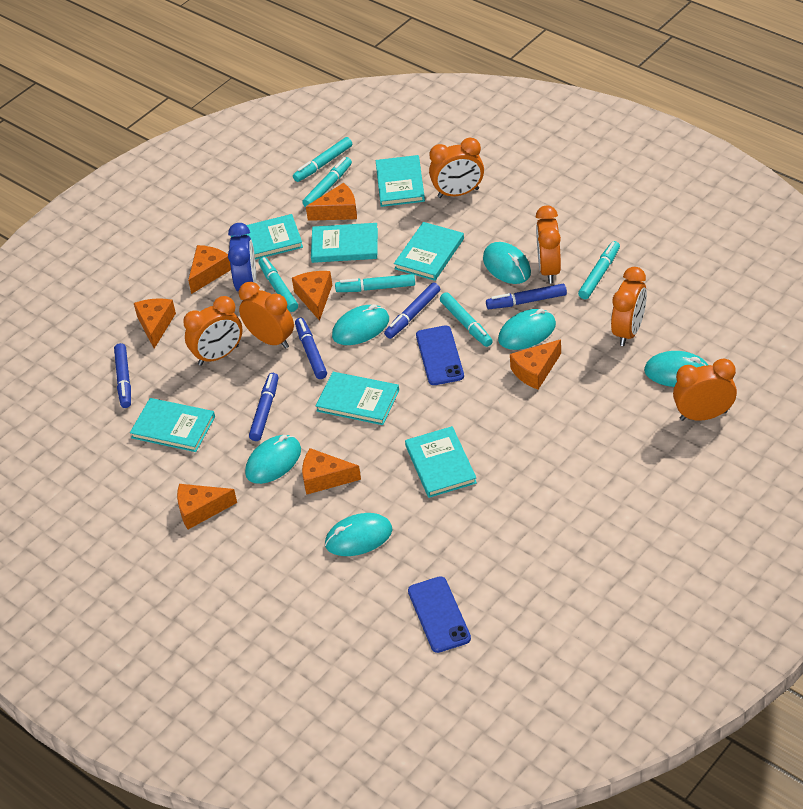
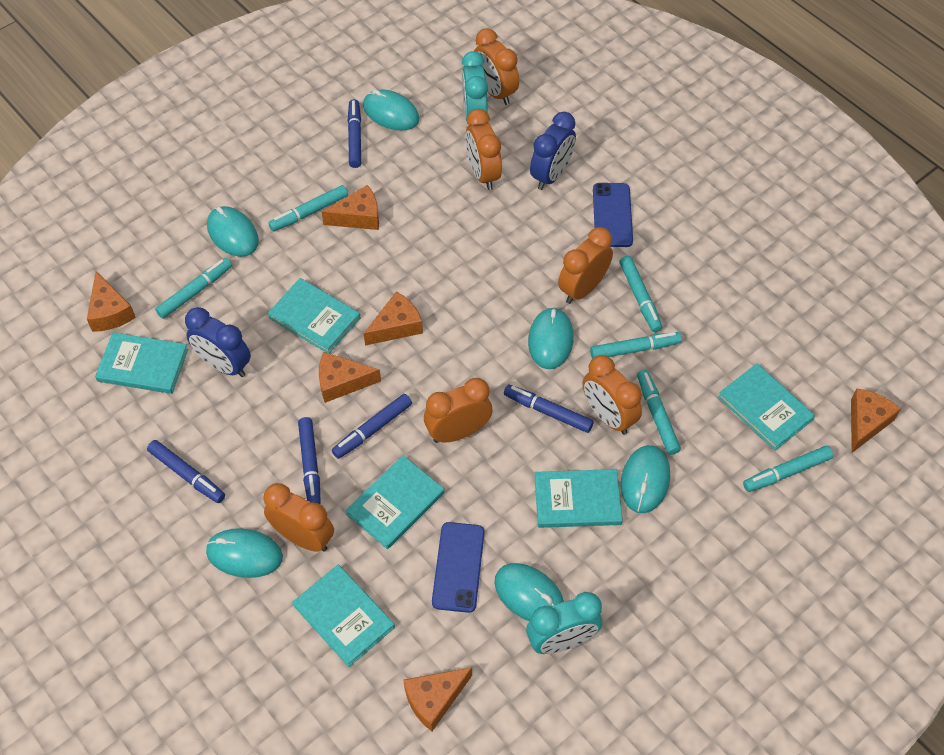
blue clock: 1 -> 2
orange cheese: 7 -> 6
turquoise book: 7 -> 6
turquoise clock: 0 -> 2

